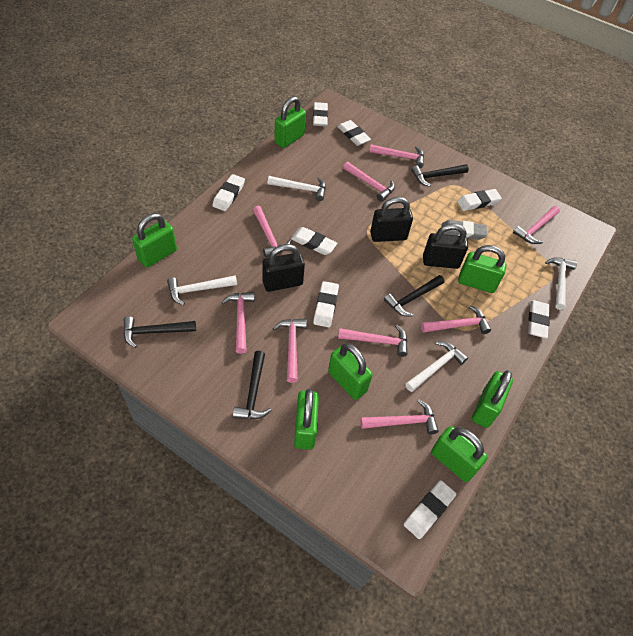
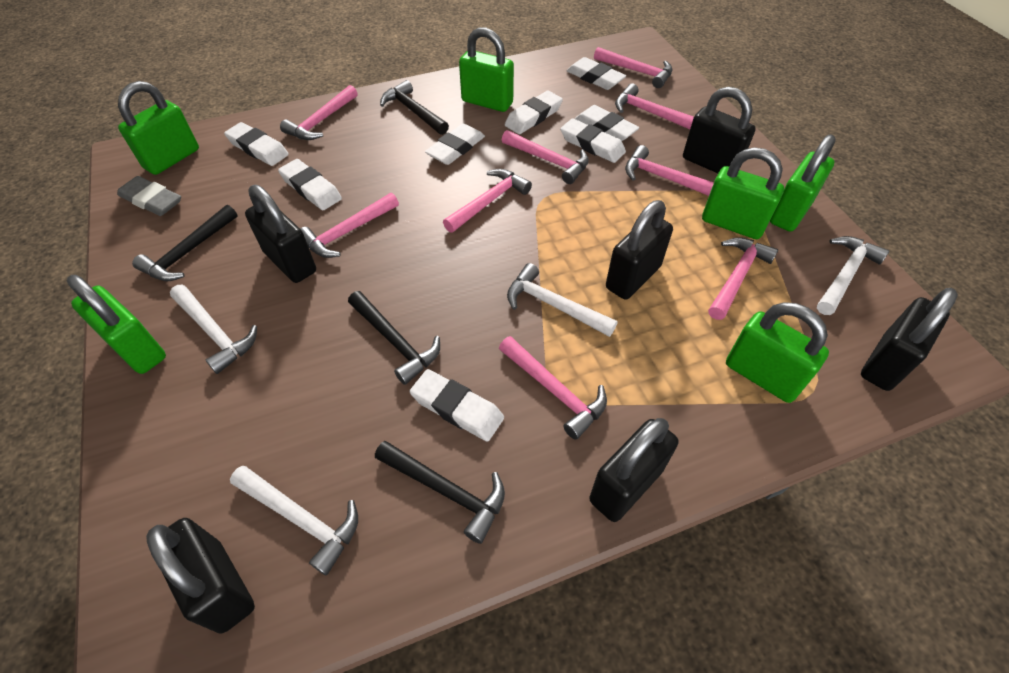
black padlock: 3 -> 6
green padlock: 7 -> 6

